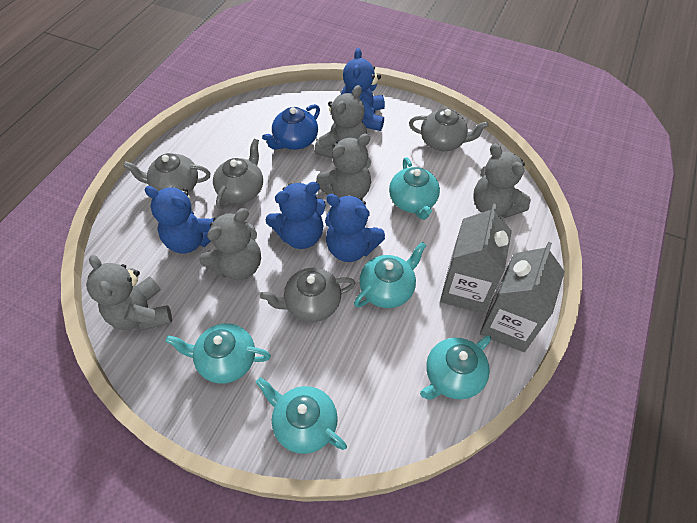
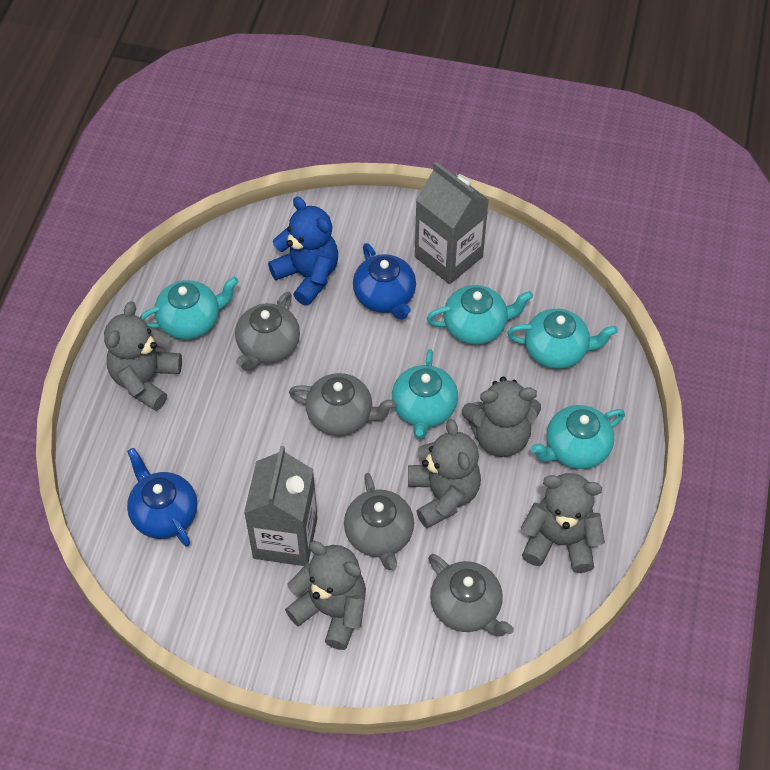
blue teapot: 1 -> 2
blue teddy bear: 4 -> 1

